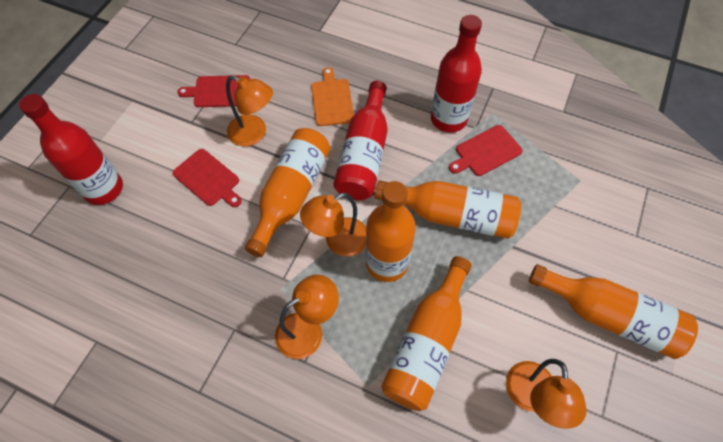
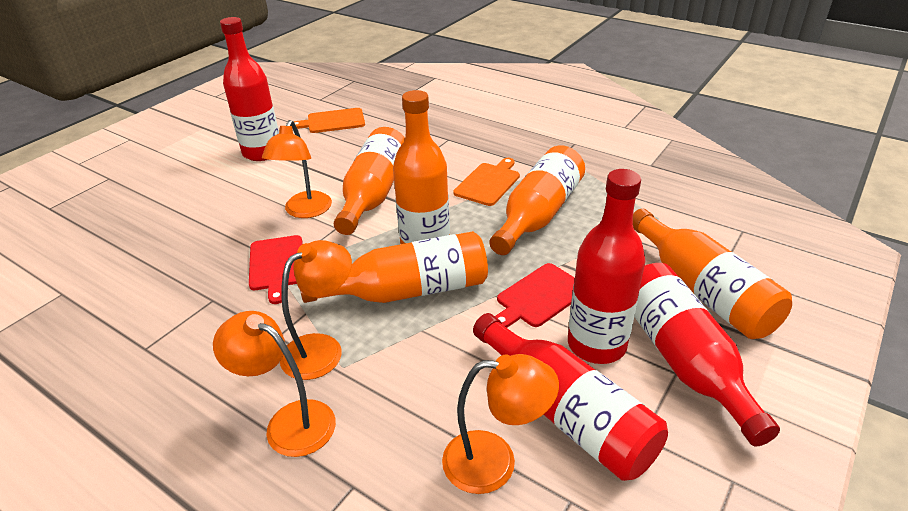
orange cutting board: 1 -> 2
red bottle: 3 -> 4
red cutting board: 3 -> 2

